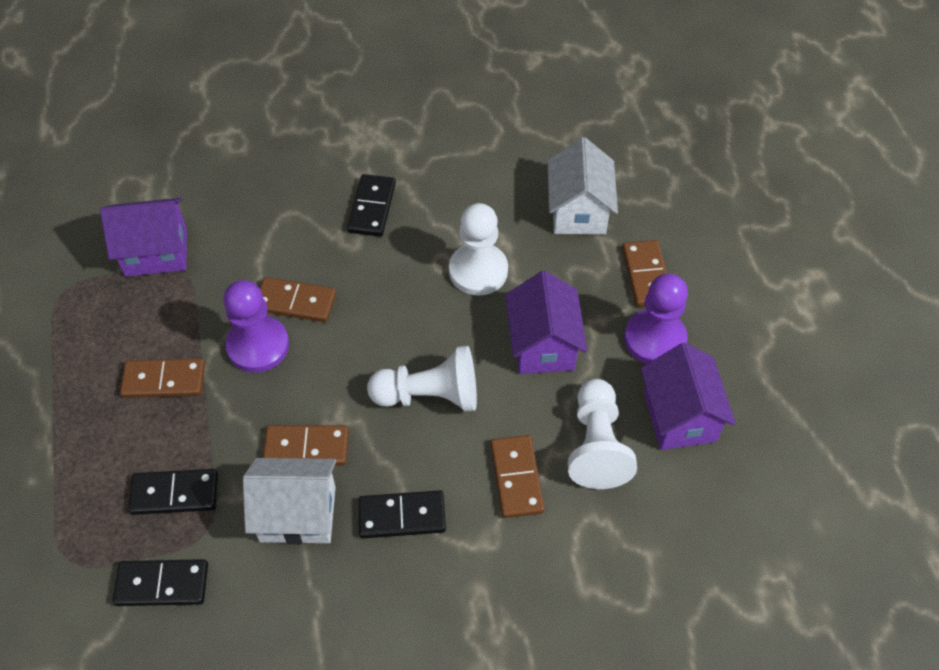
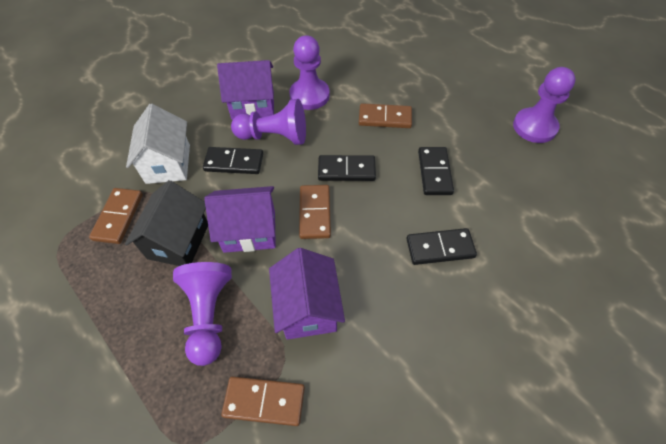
black house: 0 -> 1
brown domino: 5 -> 4
purple pawn: 2 -> 4
white house: 2 -> 1
white pawn: 3 -> 0

